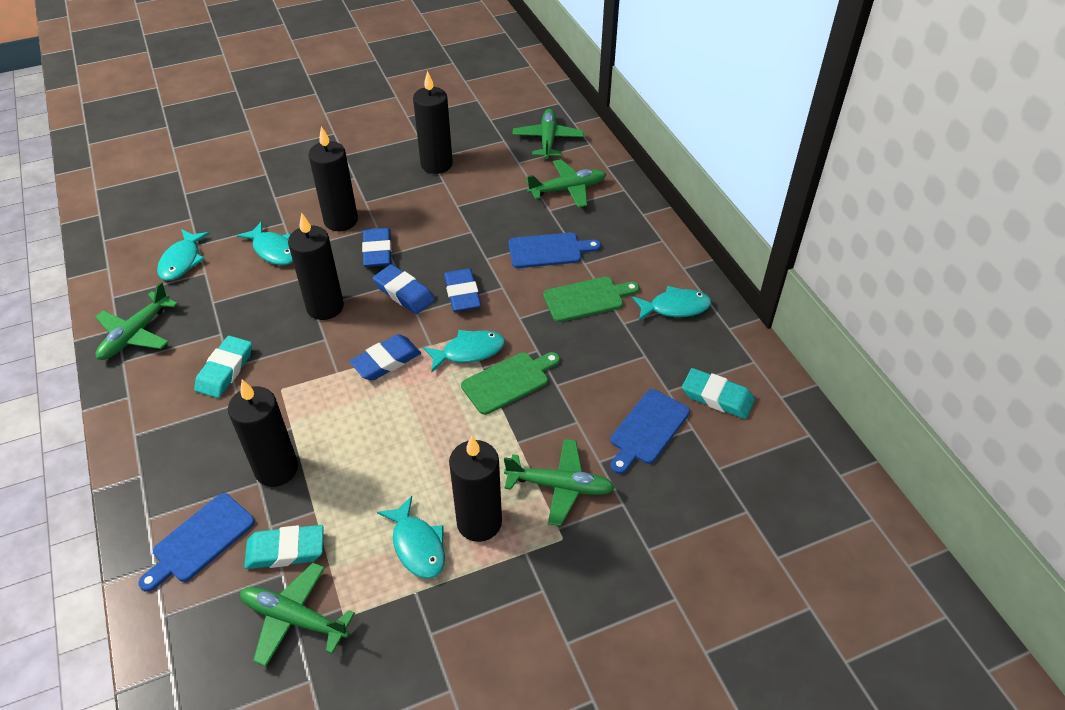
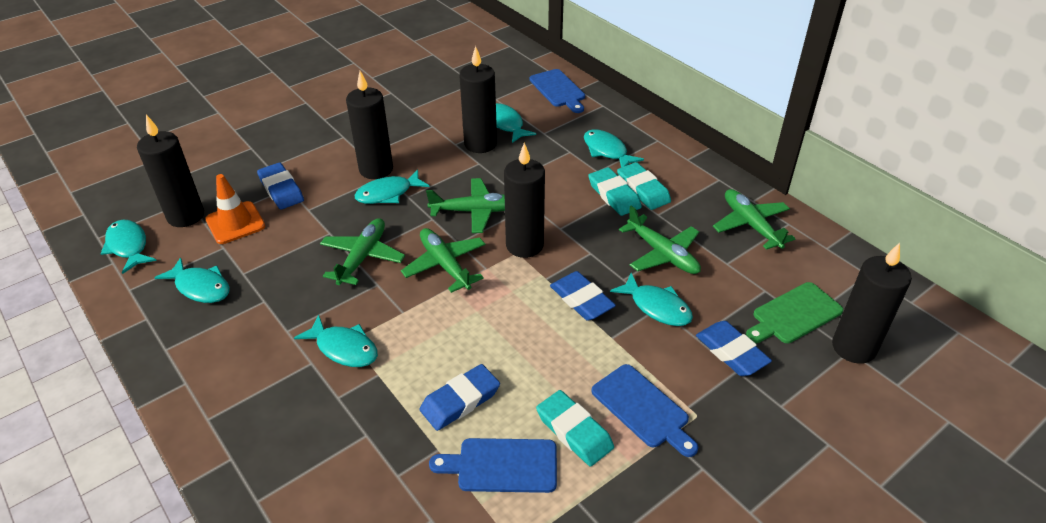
green cutting board: 2 -> 1
orange traffic cone: 0 -> 1
turquoise fish: 5 -> 7

